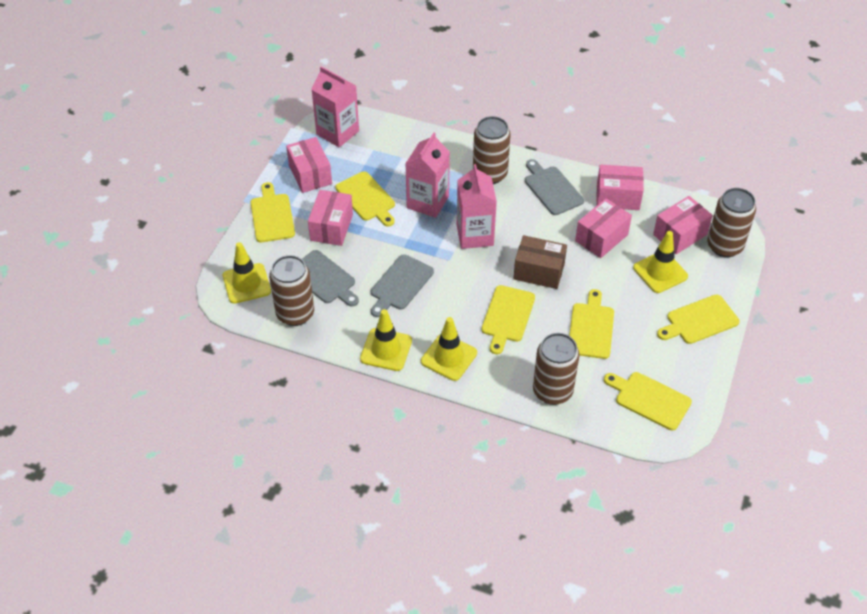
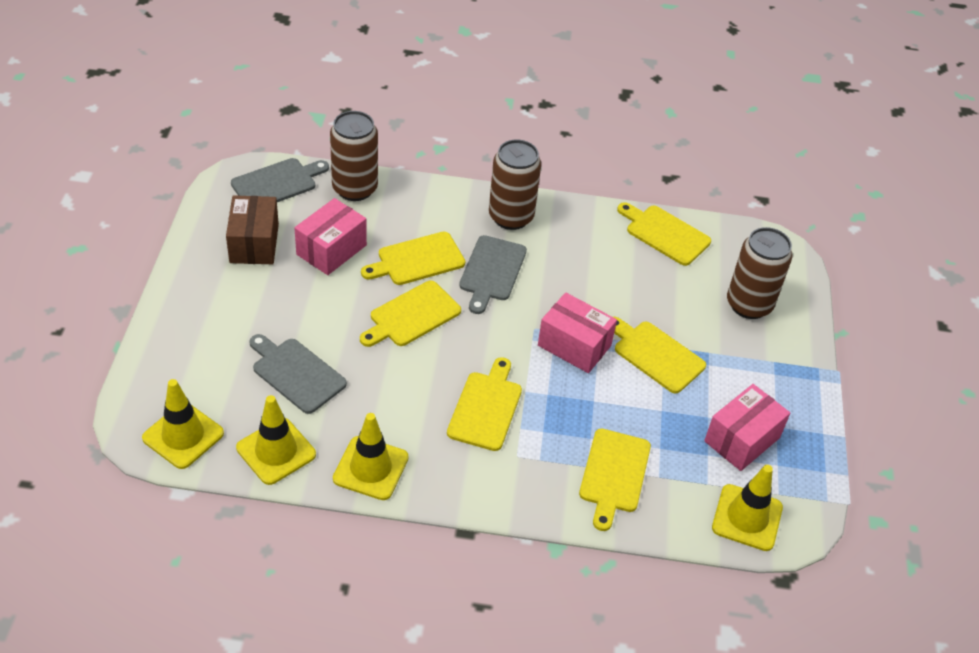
brown can: 4 -> 3
pink box: 5 -> 3
pink carton: 3 -> 0

